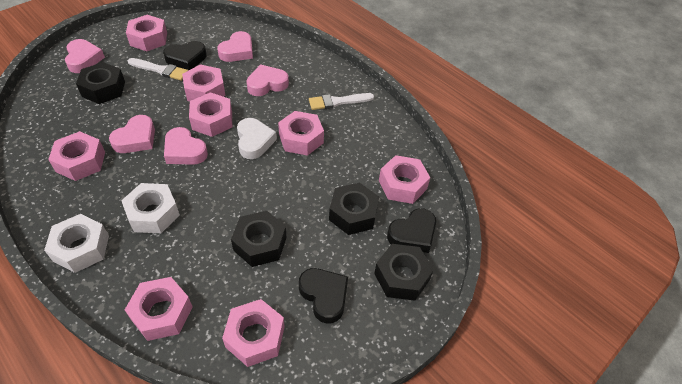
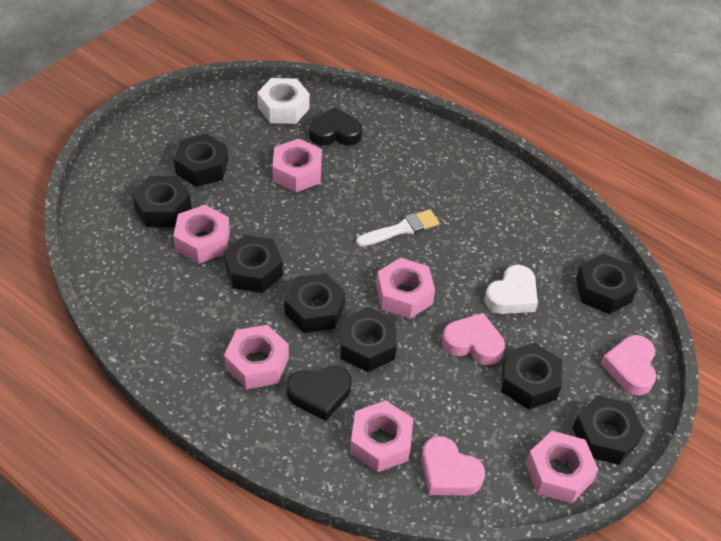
black heart: 3 -> 2
black nut: 4 -> 8
pink heart: 5 -> 3
pink nut: 8 -> 6
white brush: 2 -> 1
white nut: 2 -> 1

